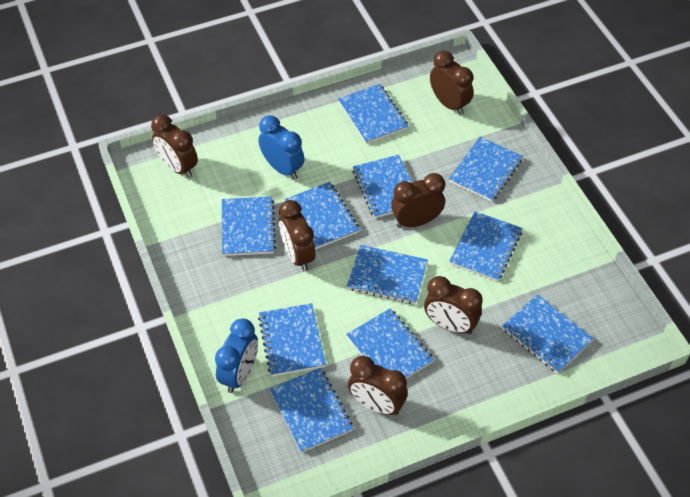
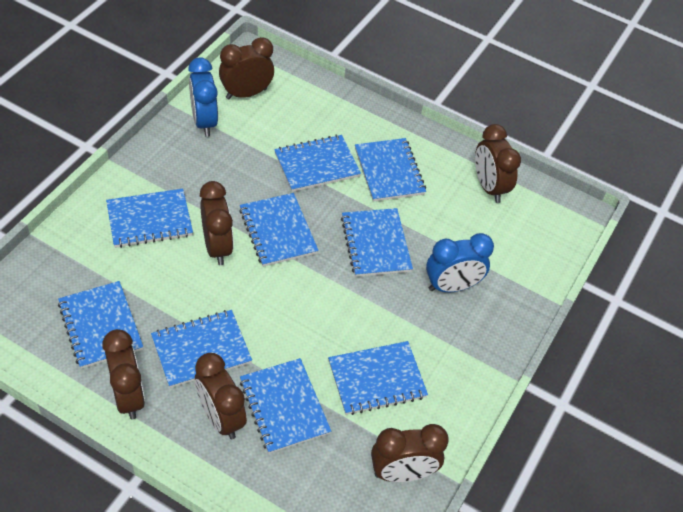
blue notebook: 11 -> 9

